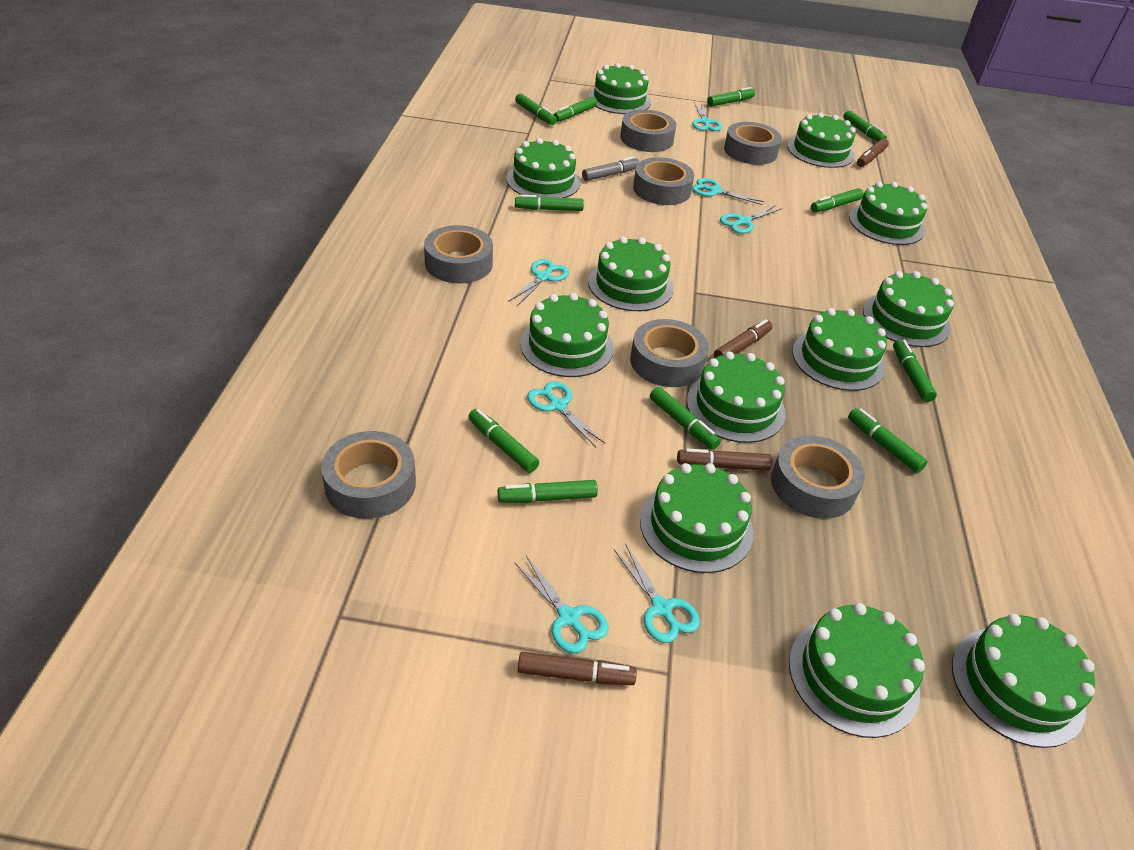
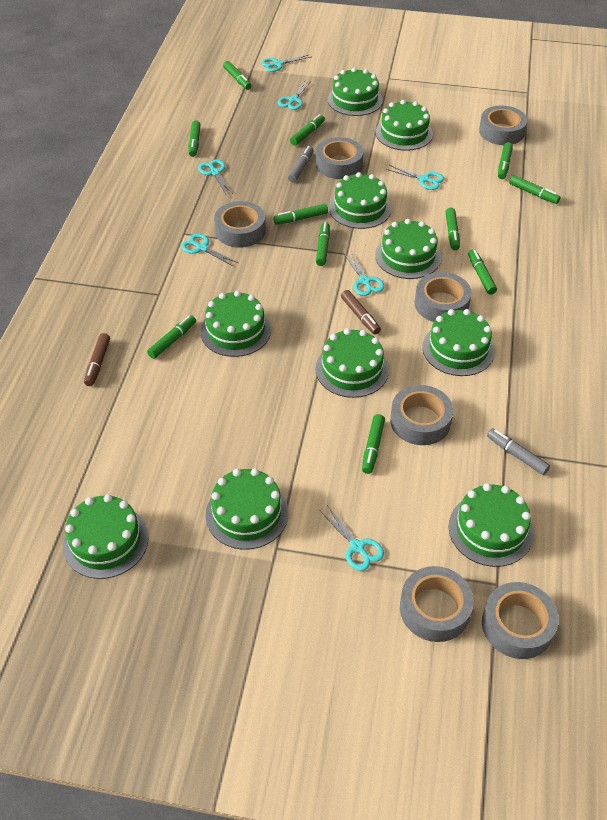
brown marker: 4 -> 2
green cake: 12 -> 10
grey marker: 1 -> 2

